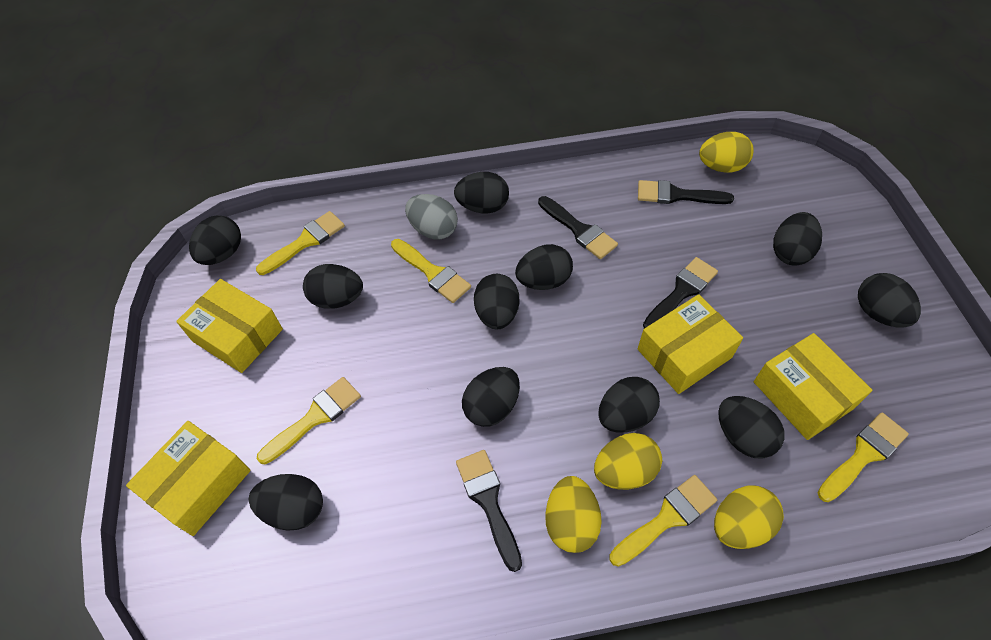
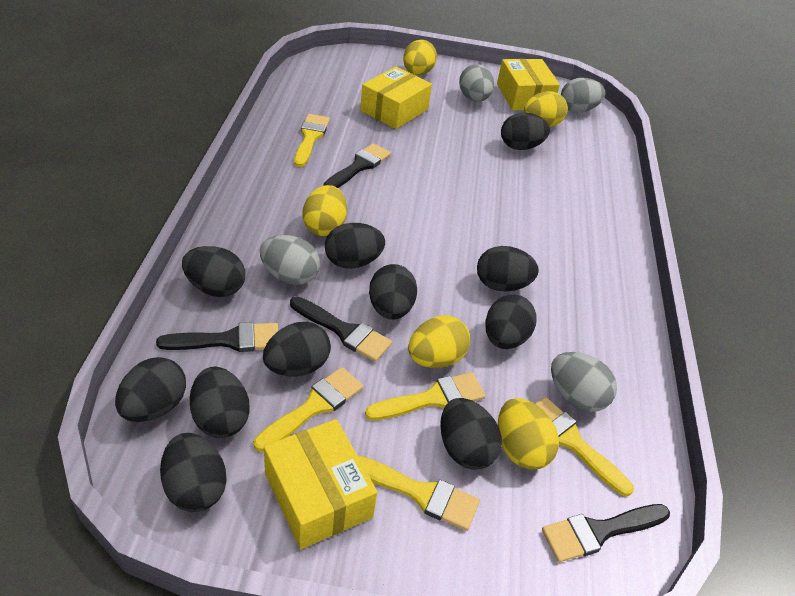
grey egg: 1 -> 4
yellow box: 4 -> 3
yellow egg: 4 -> 5

